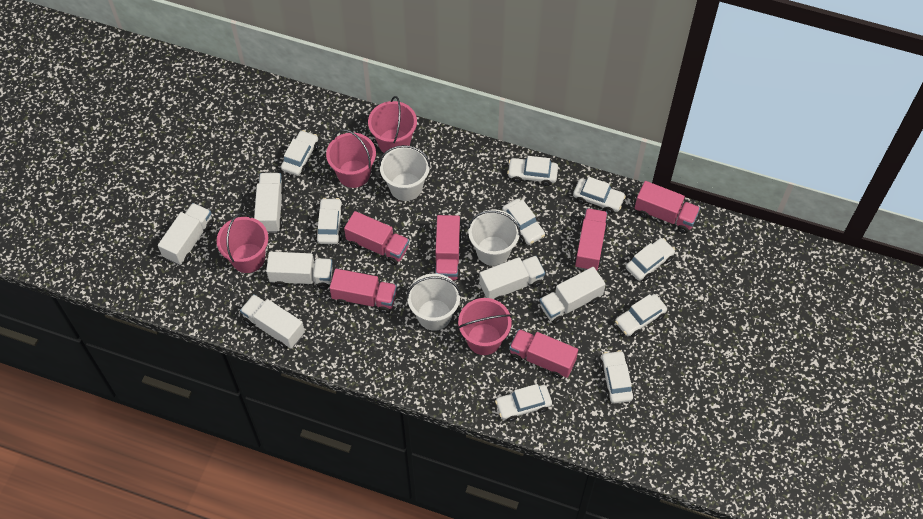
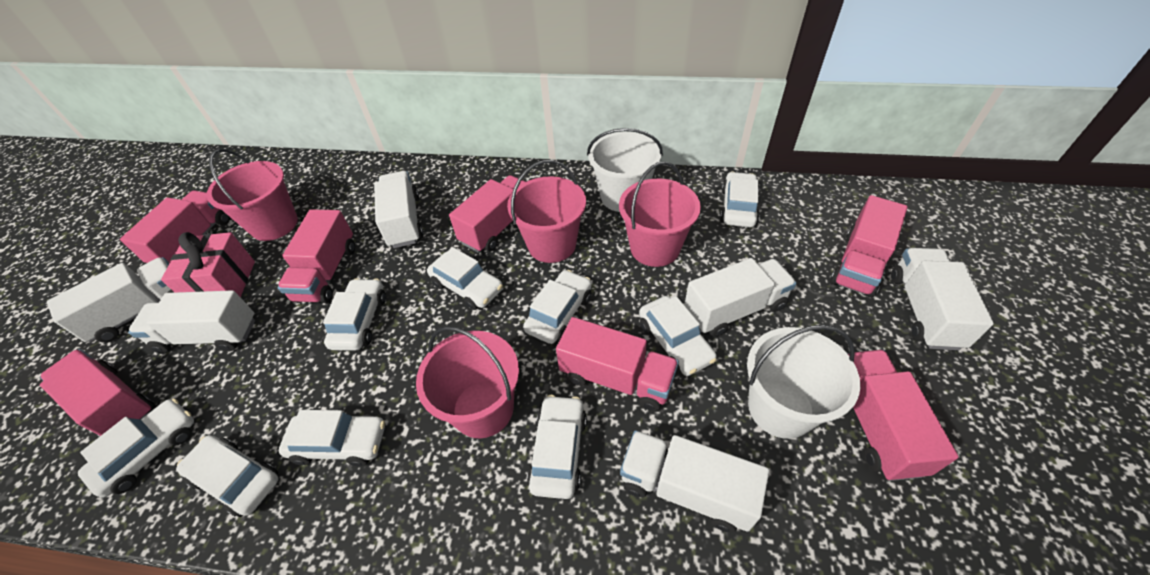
pink gift: 0 -> 1
pink truck: 6 -> 7
white bucket: 3 -> 2

